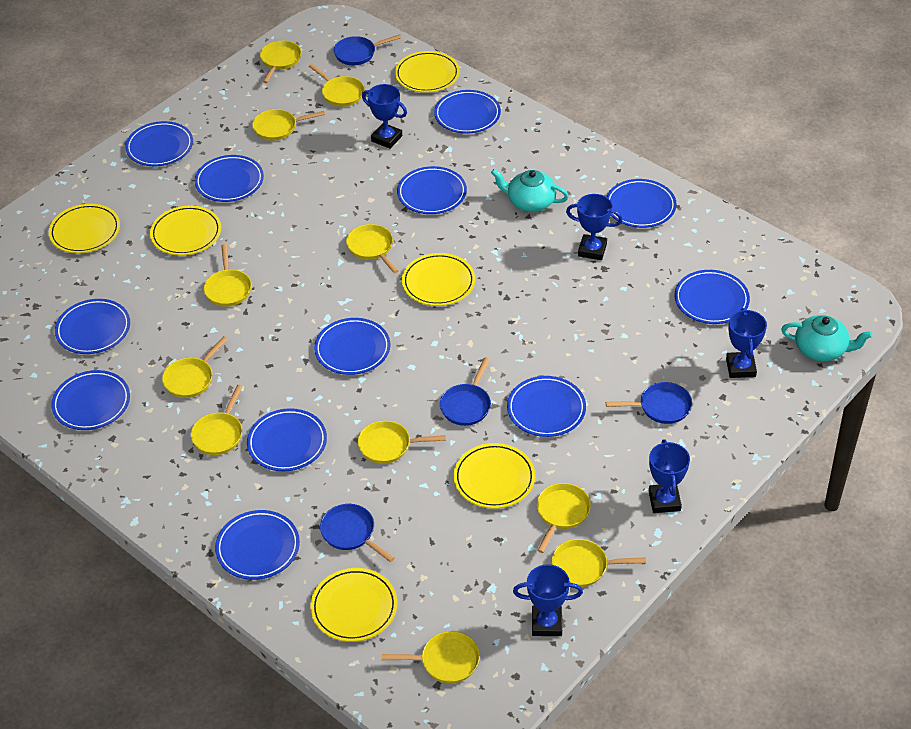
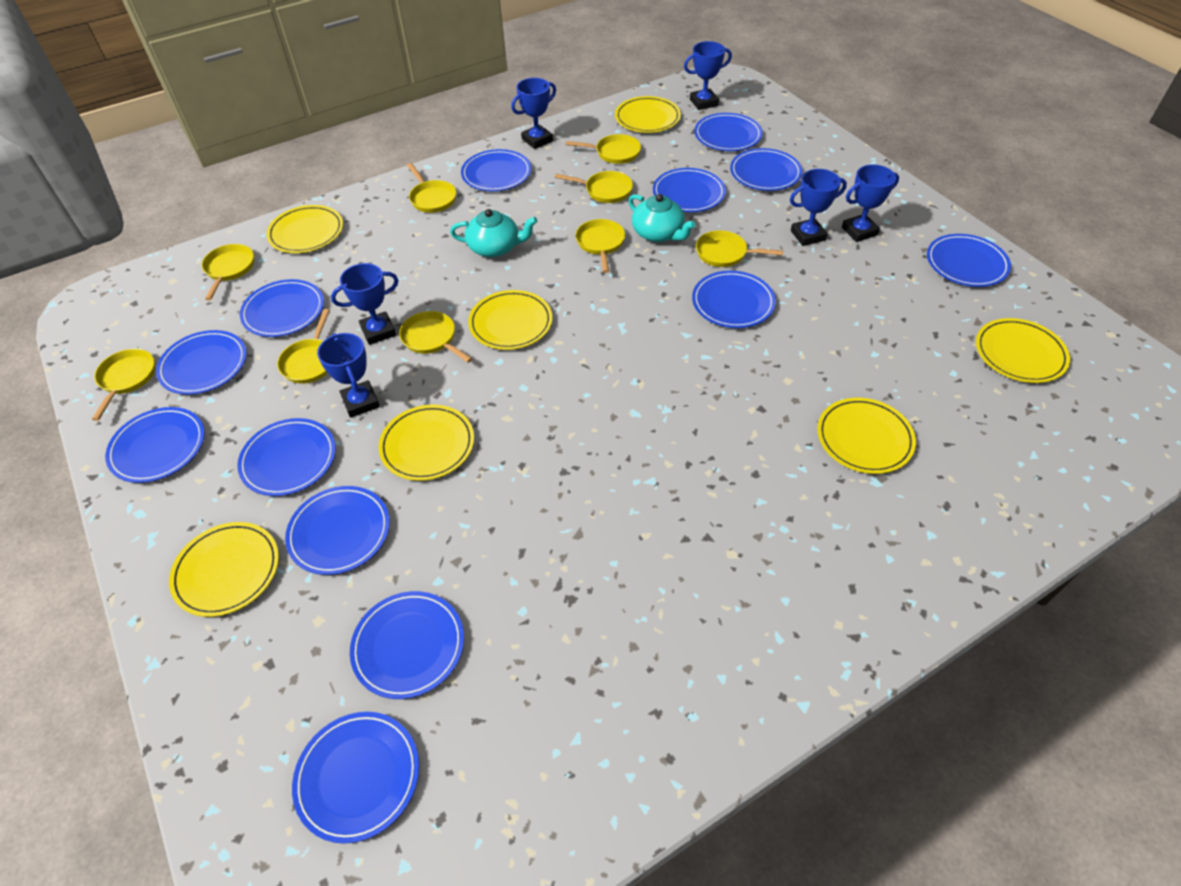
blue pan: 4 -> 0
blue plate: 12 -> 13
blue trophy: 5 -> 6
yellow pan: 11 -> 9
yellow plate: 6 -> 7

